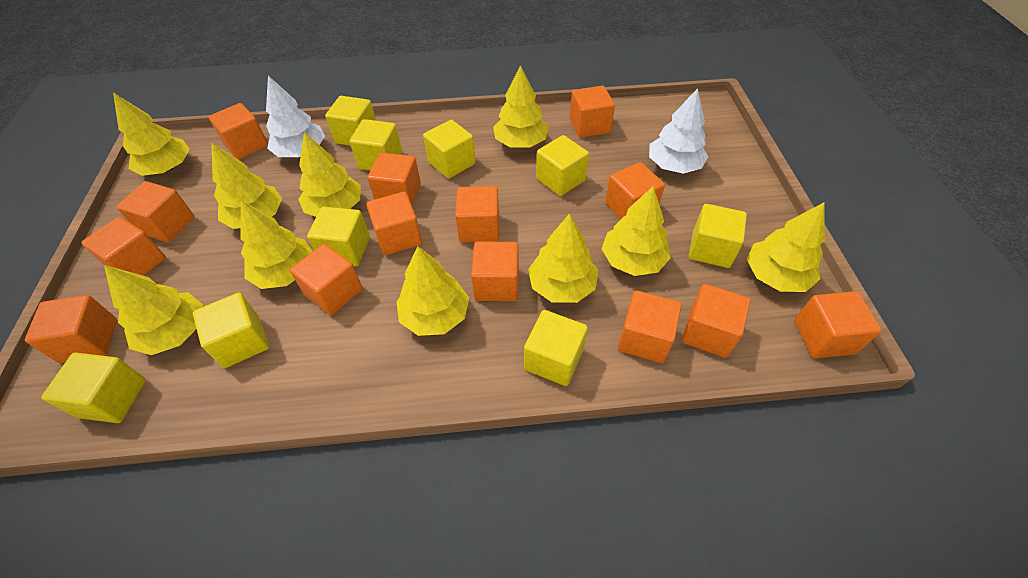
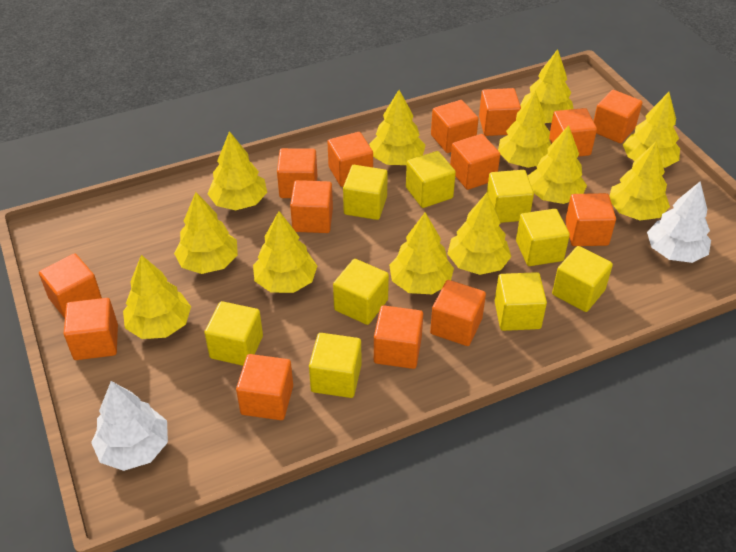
yellow tree: 10 -> 12

